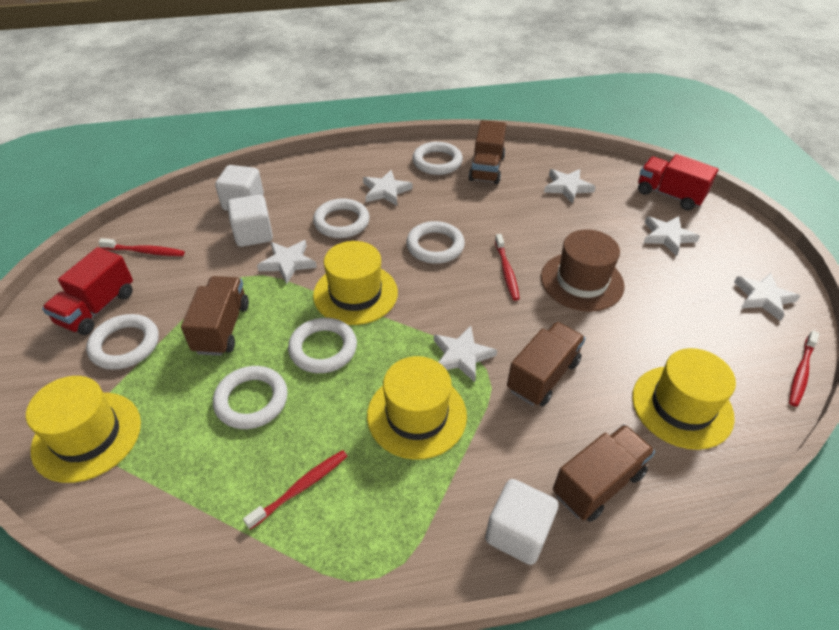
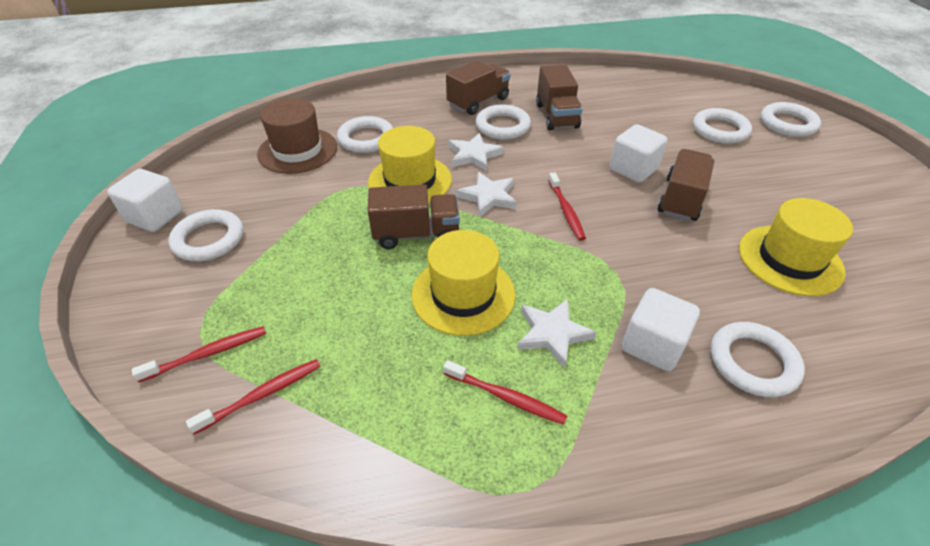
red truck: 2 -> 0
white star: 6 -> 3
yellow hat: 4 -> 3

